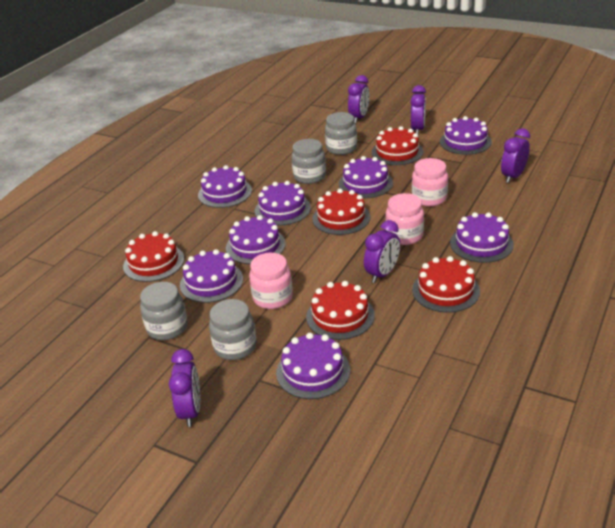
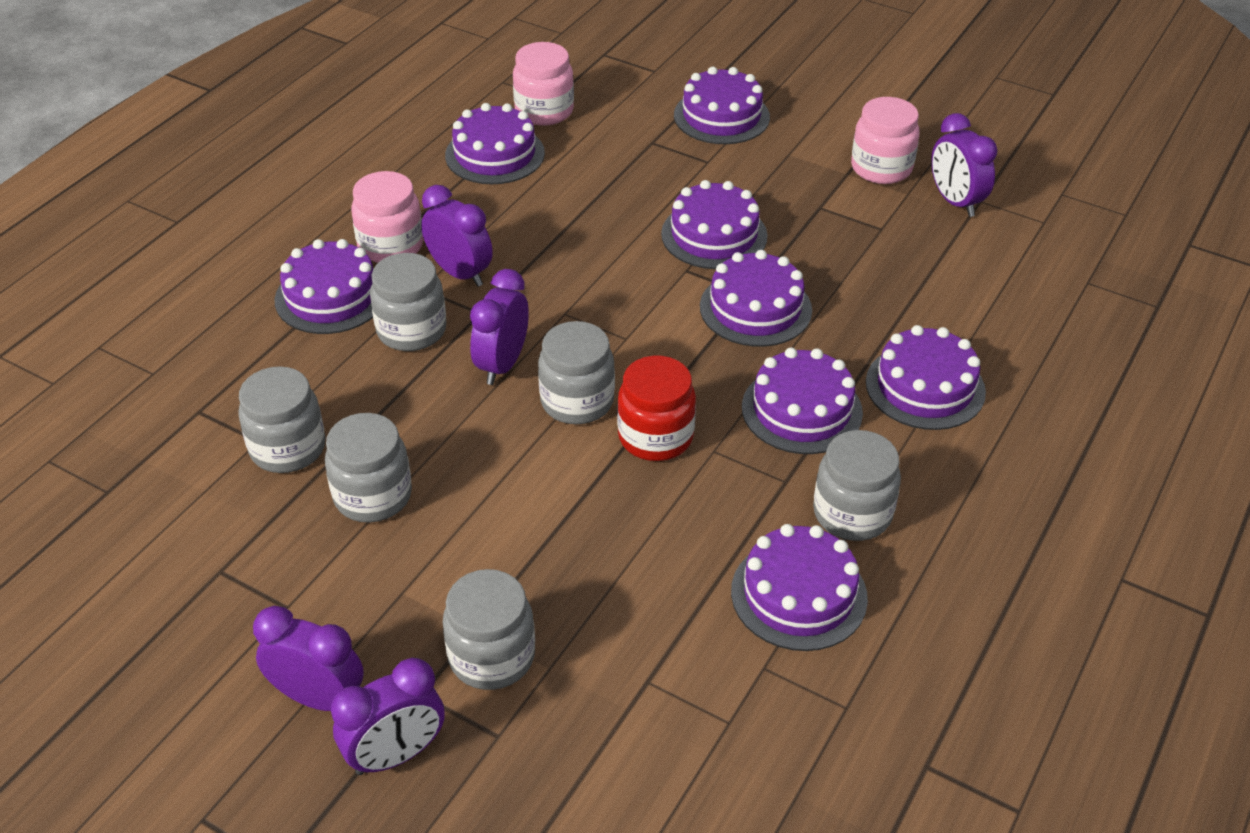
grey jar: 4 -> 6
red cake: 5 -> 0
red jar: 0 -> 1

